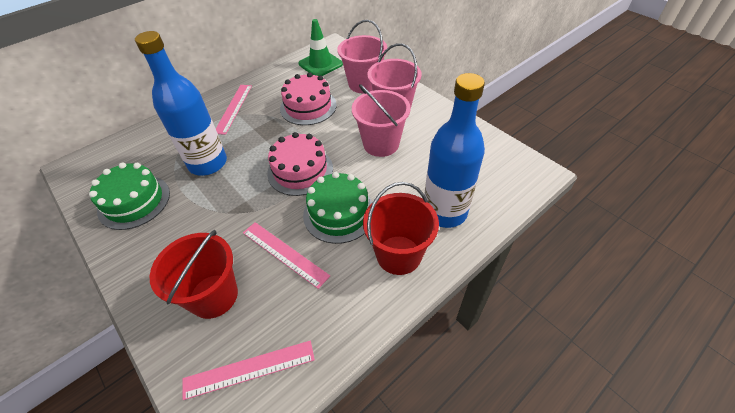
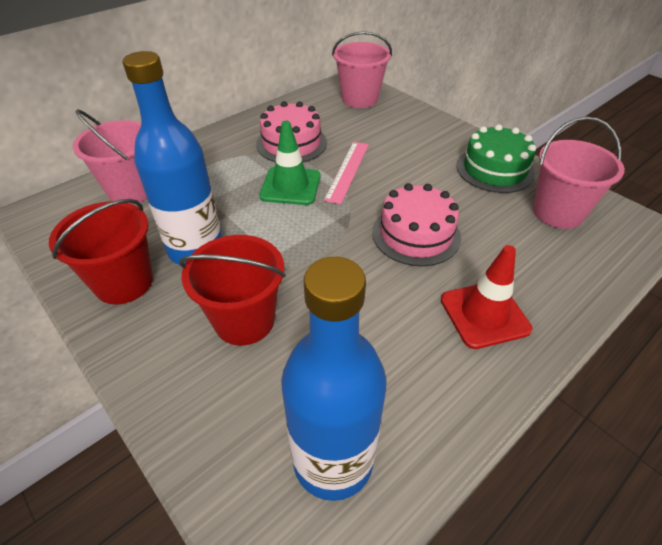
green cake: 2 -> 1
pink ruler: 3 -> 1
red traffic cone: 0 -> 1

